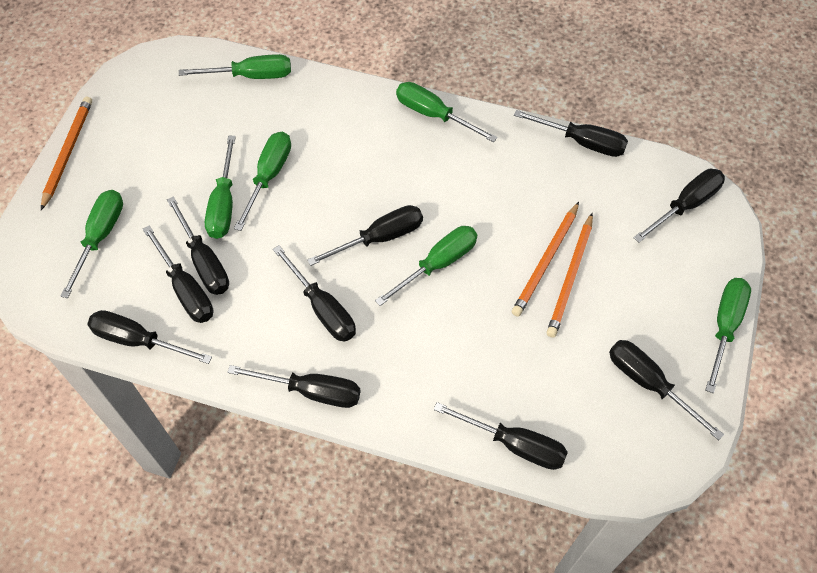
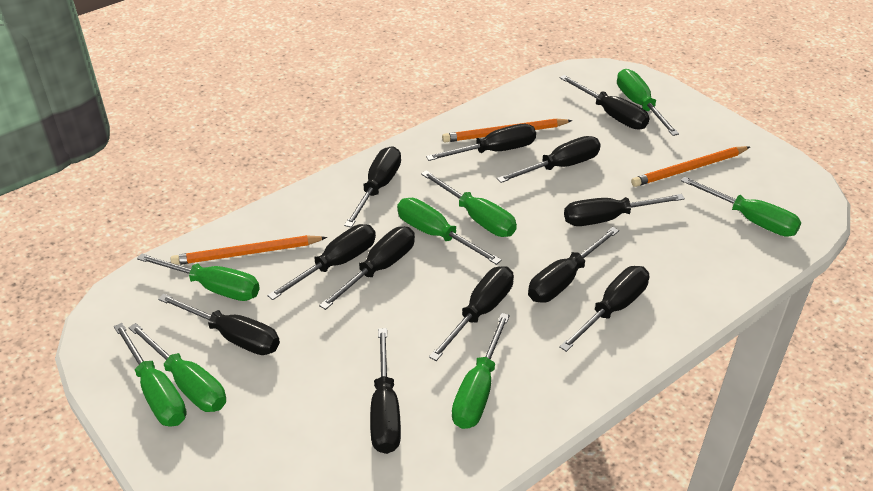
black screwdriver: 10 -> 12
green screwdriver: 7 -> 8

